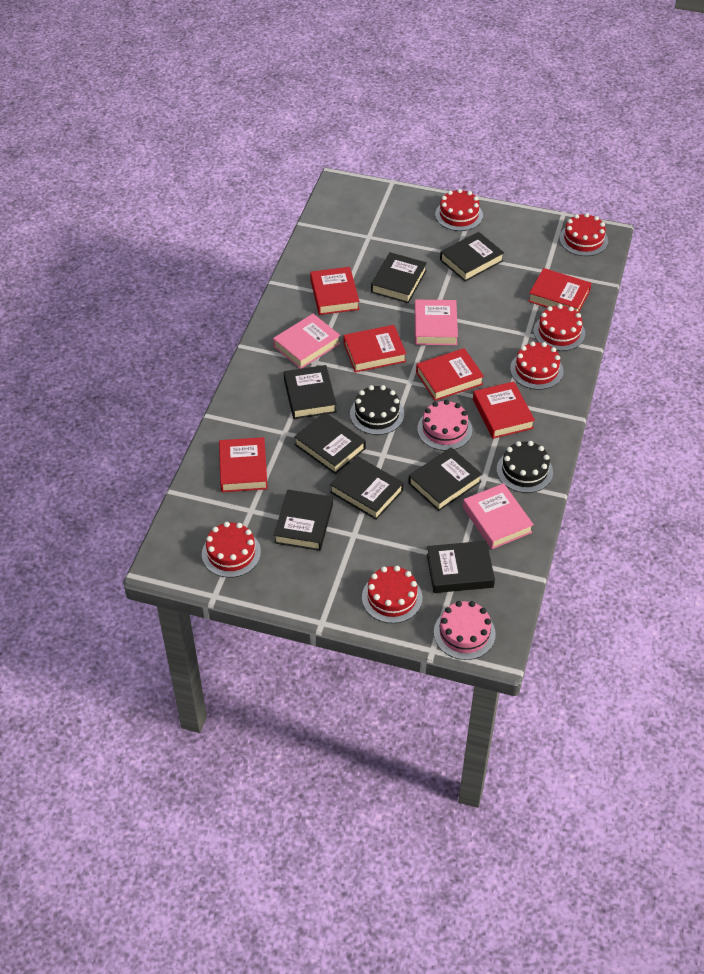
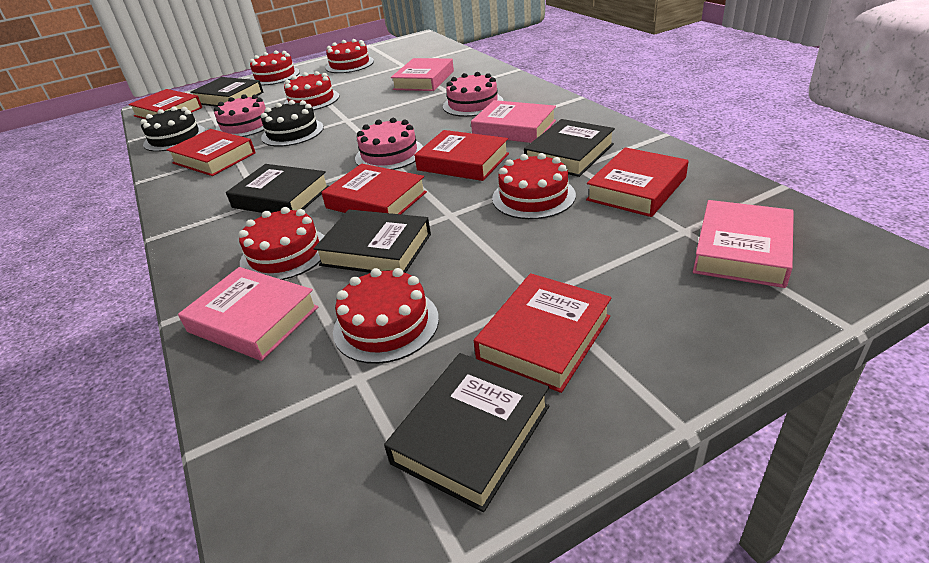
black book: 8 -> 5
pink book: 3 -> 4
pink cake: 2 -> 3

